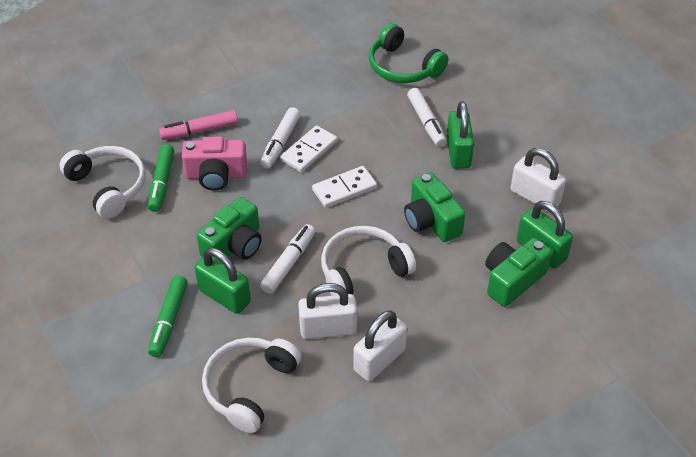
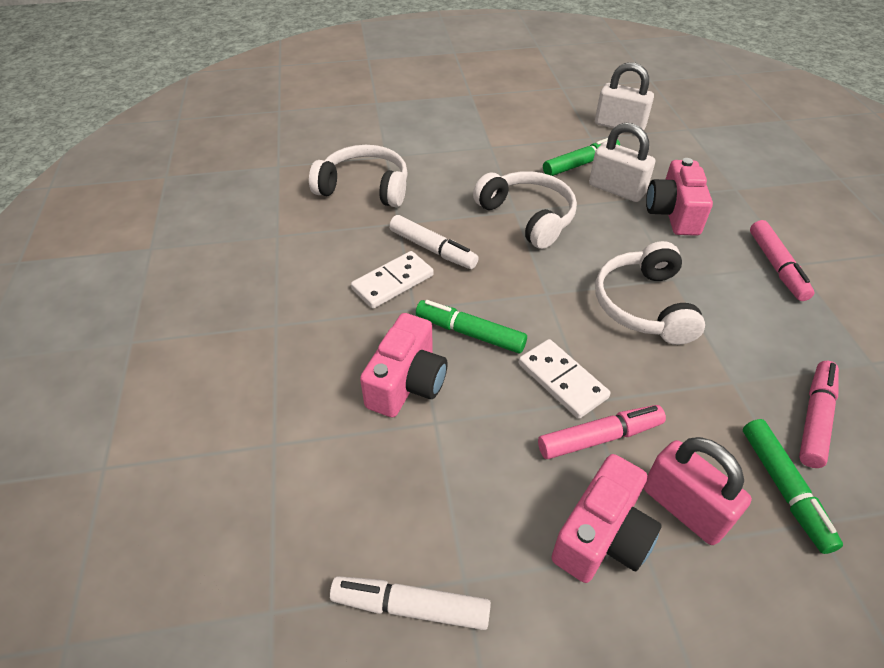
green camera: 3 -> 0
green headphones: 1 -> 0
green marker: 2 -> 3
green padlock: 3 -> 0
pink camera: 1 -> 3
pink marker: 1 -> 3
pink padlock: 0 -> 1
white marker: 3 -> 2
white padlock: 3 -> 2

